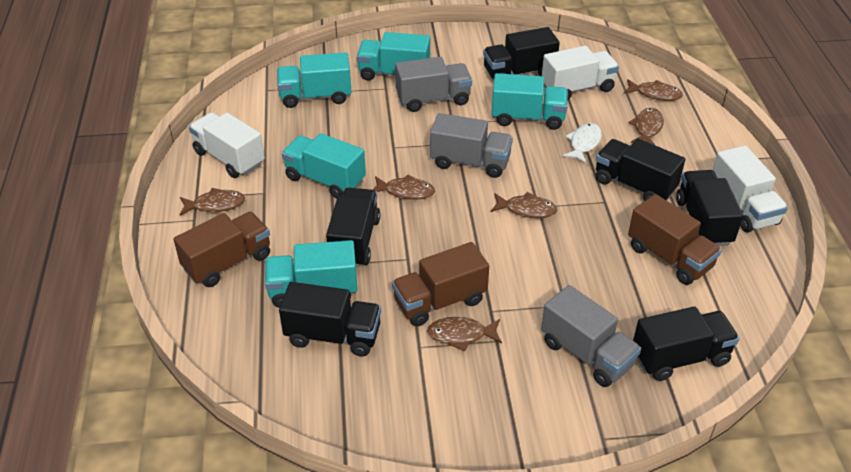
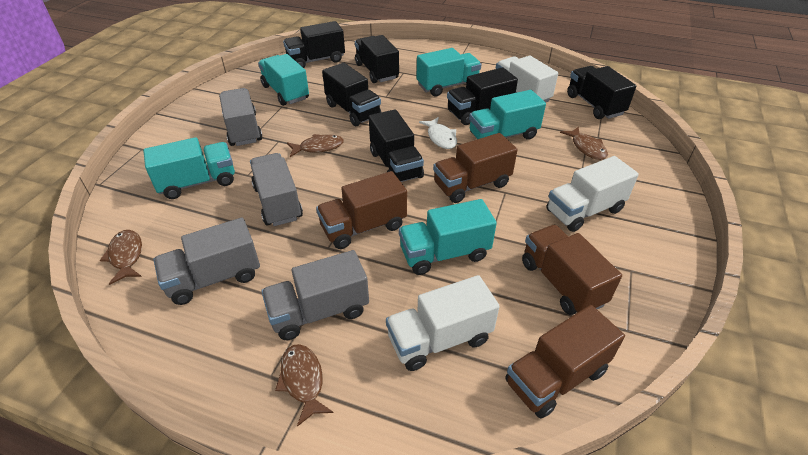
brown fish: 6 -> 4
brown truck: 3 -> 4
grey truck: 3 -> 4

